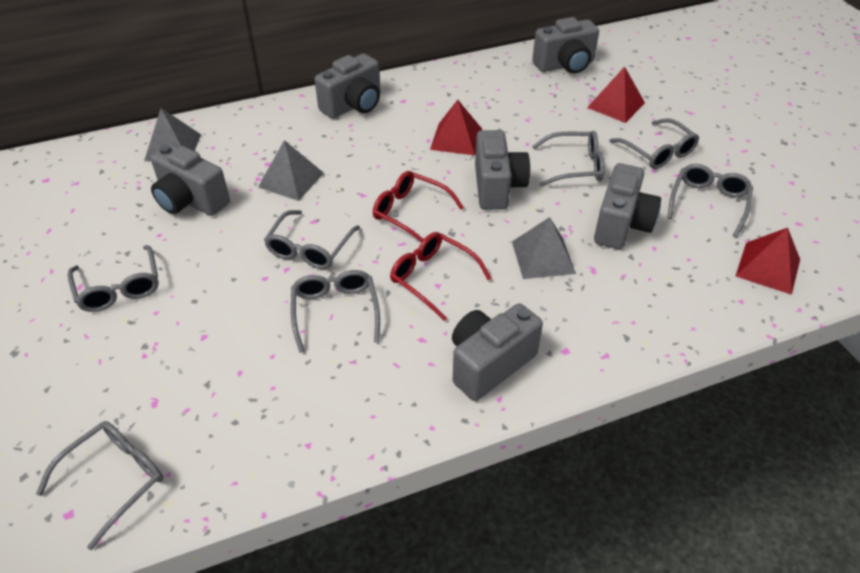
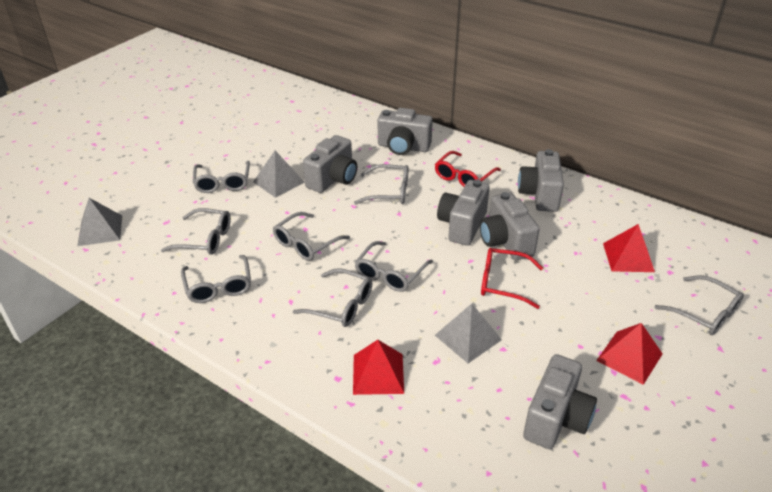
grey glasses: 7 -> 8

